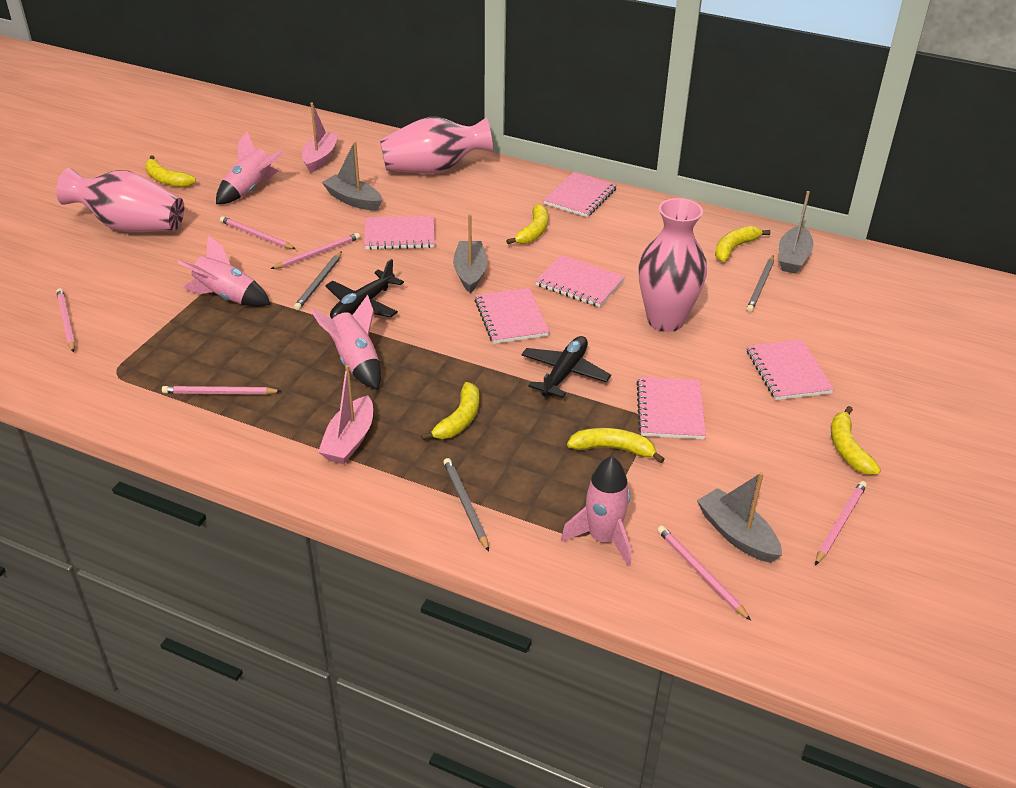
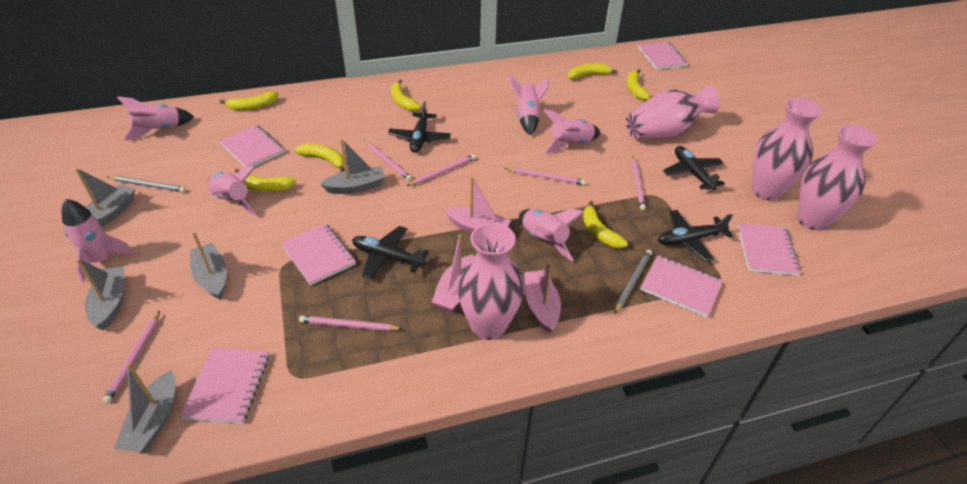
black plane: 2 -> 4
grey boat: 4 -> 5
grey pencil: 3 -> 2
pink boat: 2 -> 3
pink rocket: 4 -> 6
pink vase: 3 -> 4
yellow banana: 6 -> 7

